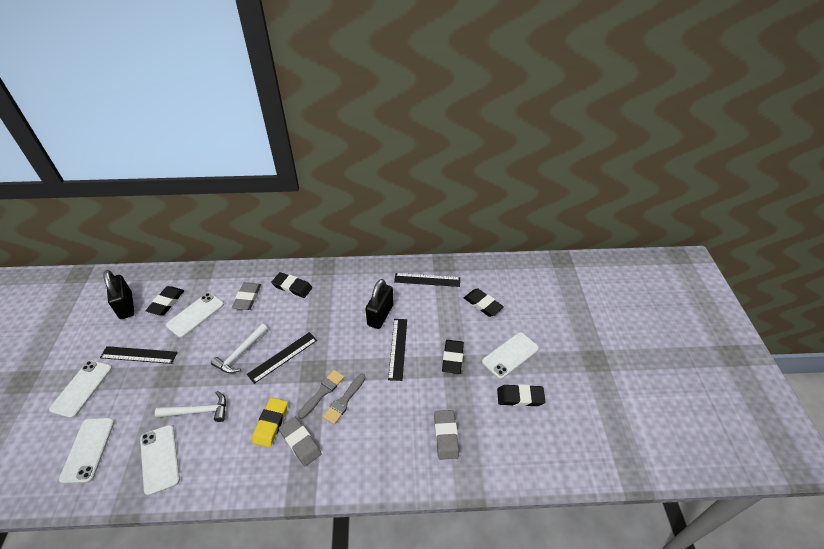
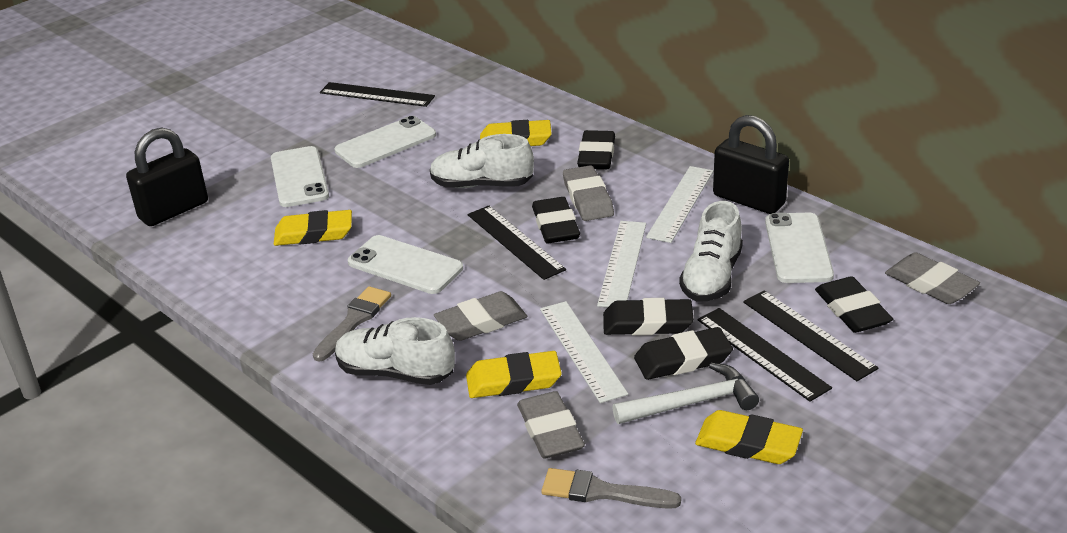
grey eraser: 3 -> 4
white hammer: 2 -> 1
white phone: 5 -> 4
white ruler: 0 -> 3
white shoe: 0 -> 3
yellow eraser: 1 -> 4

